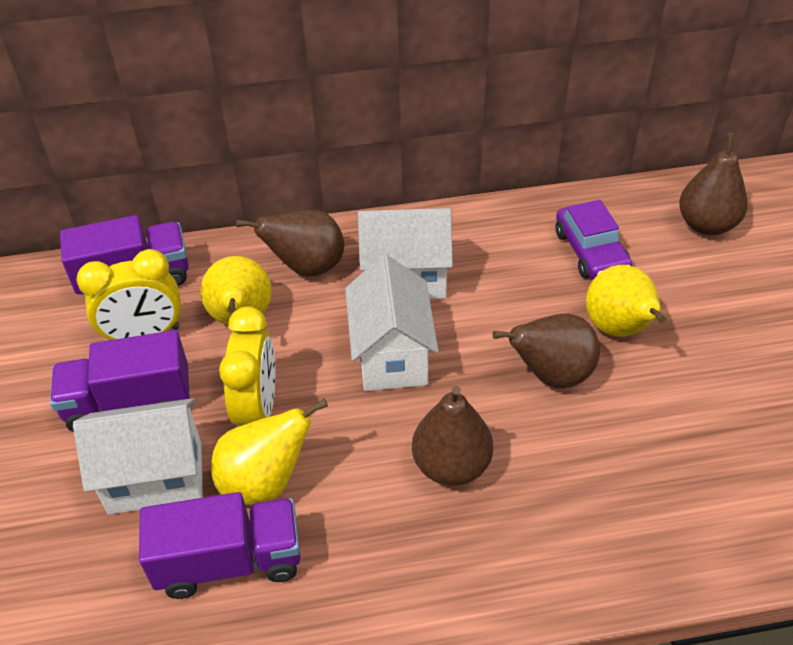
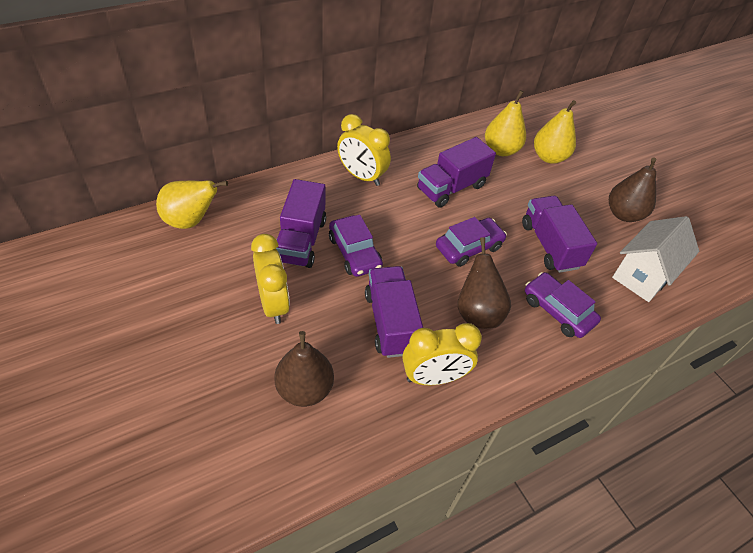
brown pear: 4 -> 3
purple car: 1 -> 3
purple truck: 3 -> 4
white house: 3 -> 1
yellow clock: 2 -> 3

